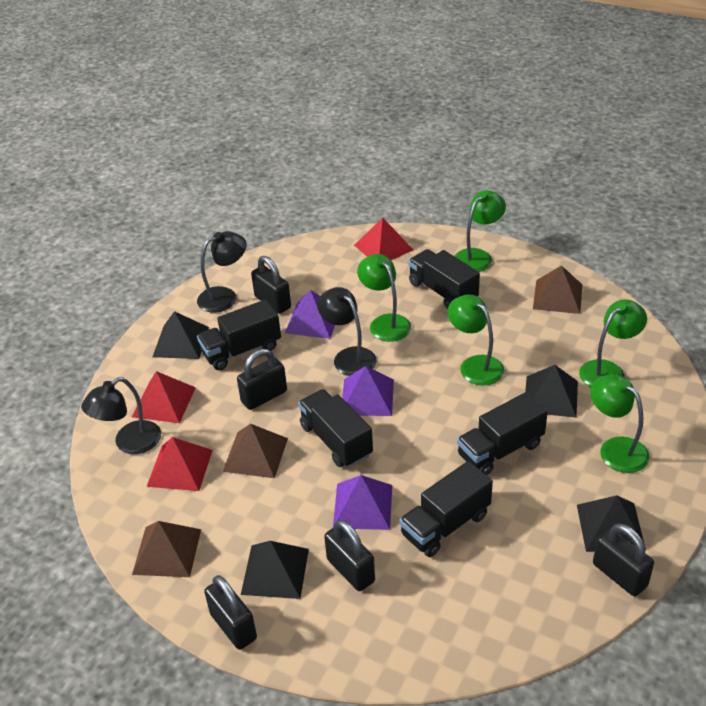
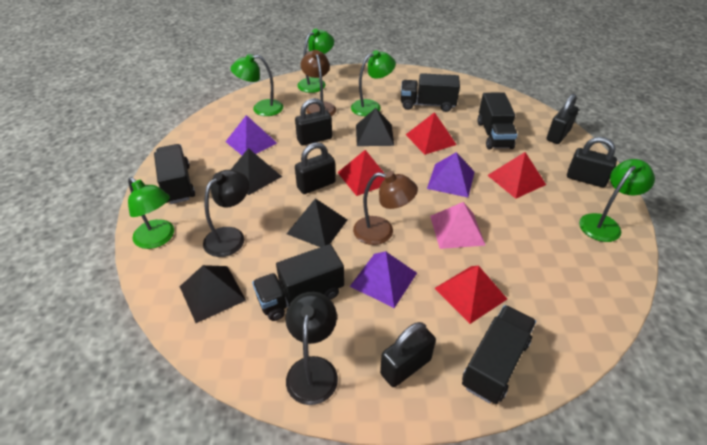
black lamp: 3 -> 2
brown lamp: 0 -> 2
brown pyramid: 3 -> 0
pink pyramid: 0 -> 1
red pyramid: 3 -> 4

